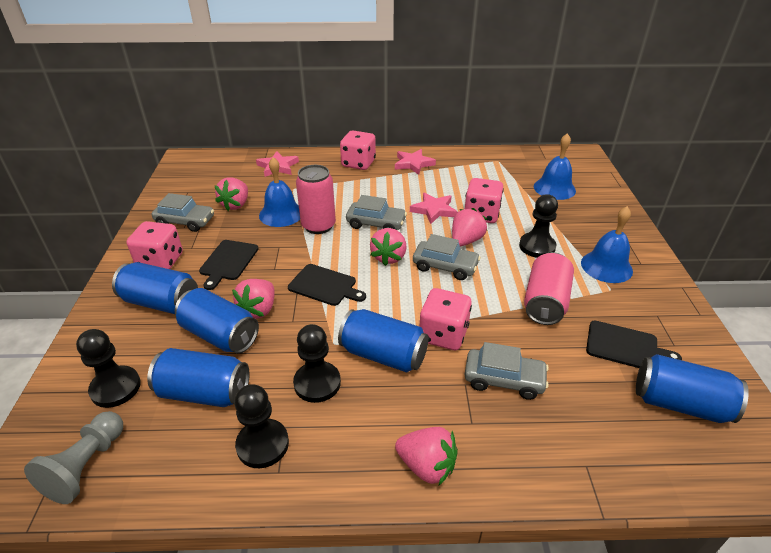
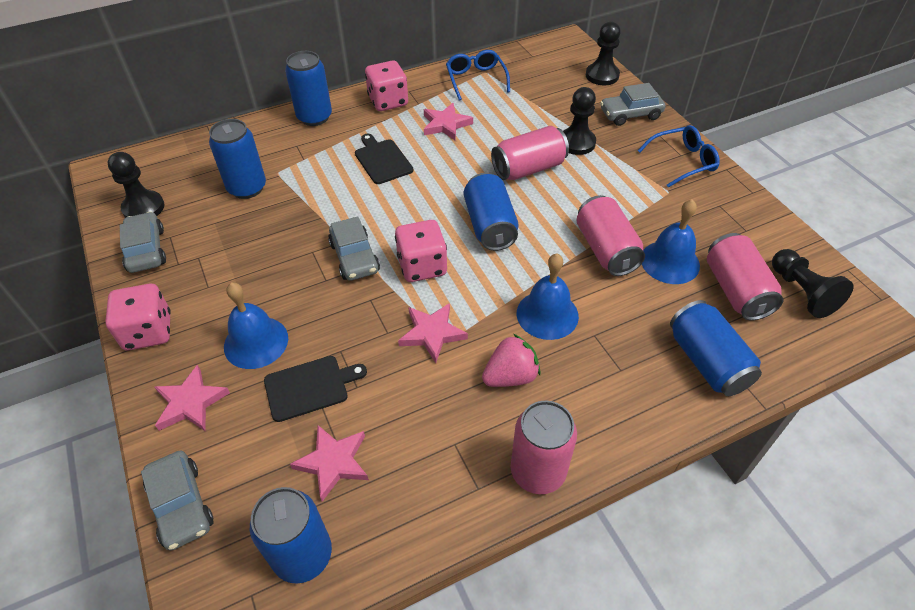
black cutting board: 3 -> 2
blue glasses: 0 -> 2
grey pawn: 1 -> 0
pink can: 2 -> 4
pink dice: 4 -> 3
pink star: 3 -> 4
pink strawberry: 5 -> 1

